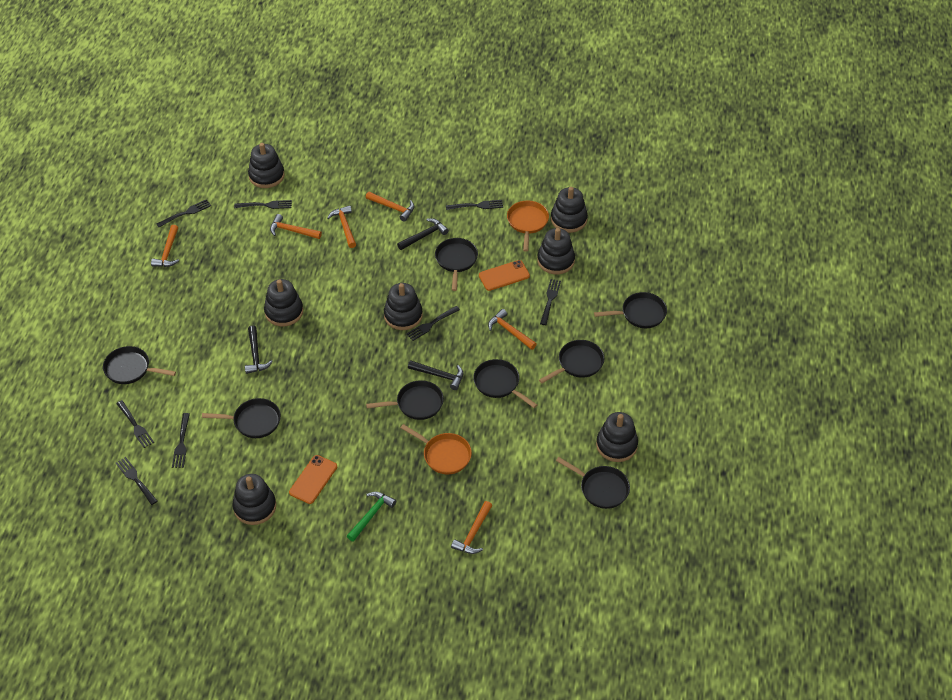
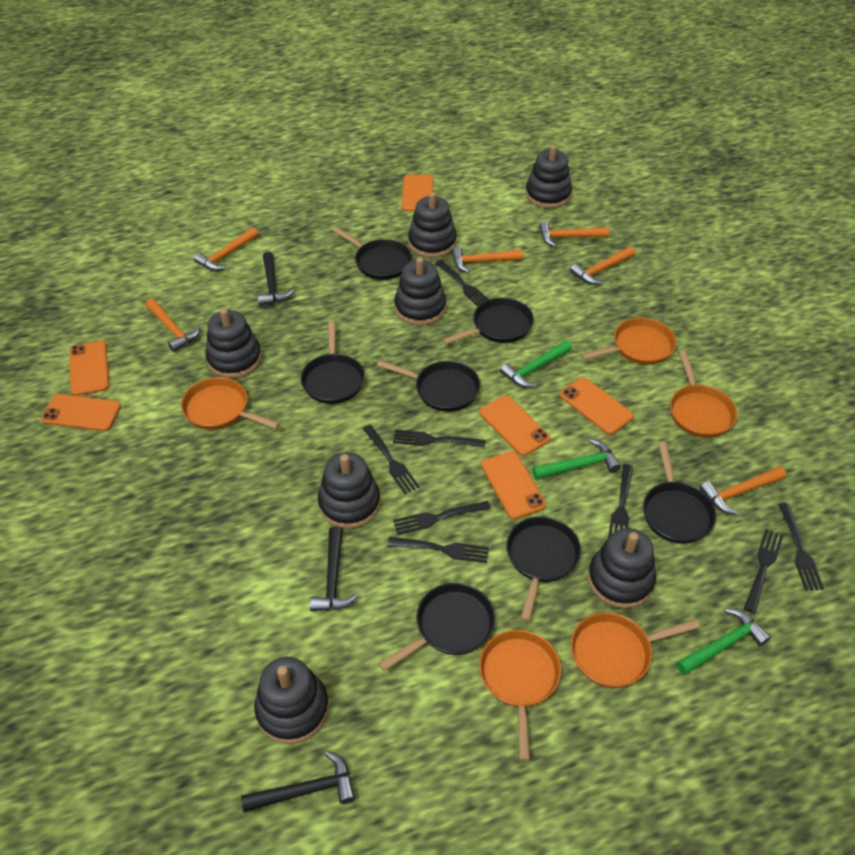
black pan: 8 -> 7
green hammer: 1 -> 3
orange pan: 2 -> 5
orange phone: 2 -> 6

